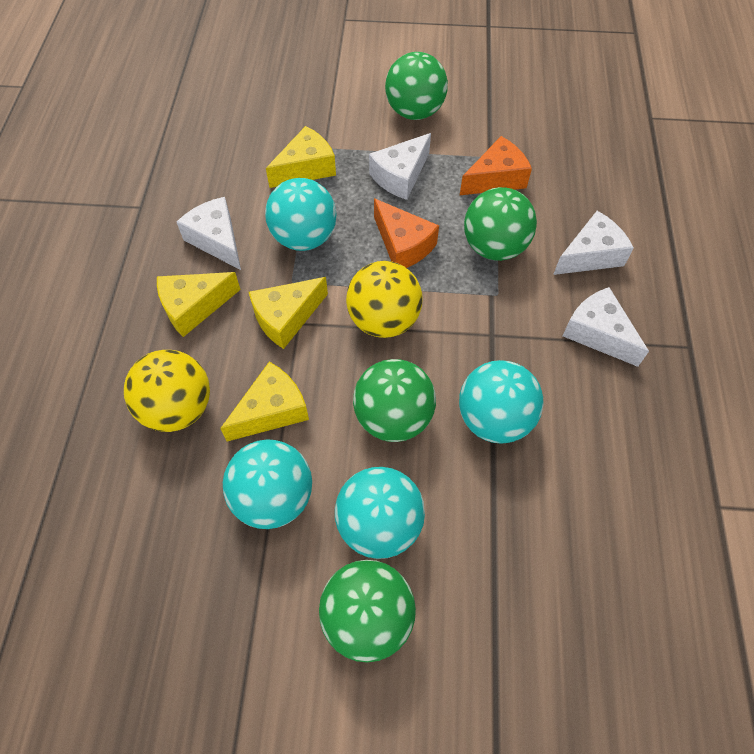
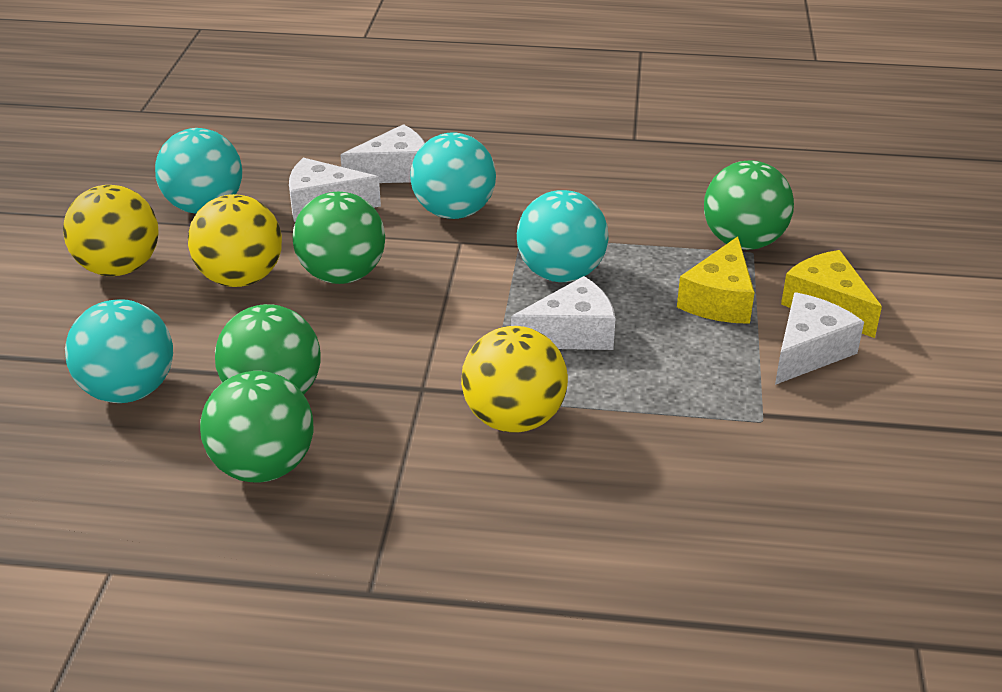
orange cheese: 2 -> 0
yellow ball: 2 -> 3
yellow cheese: 4 -> 2

